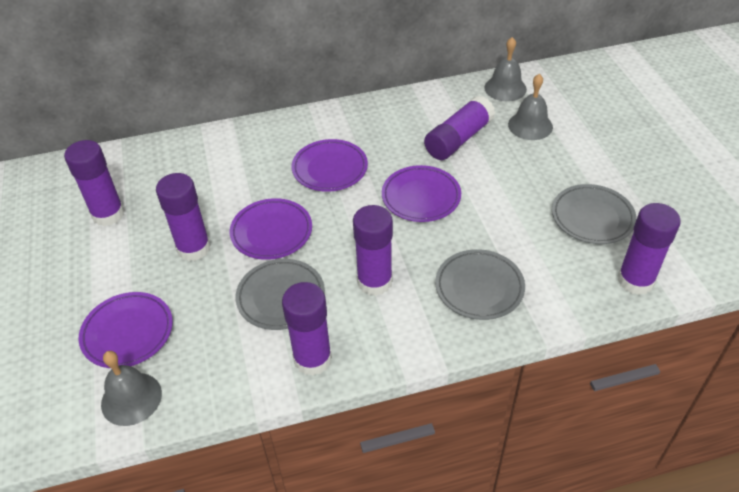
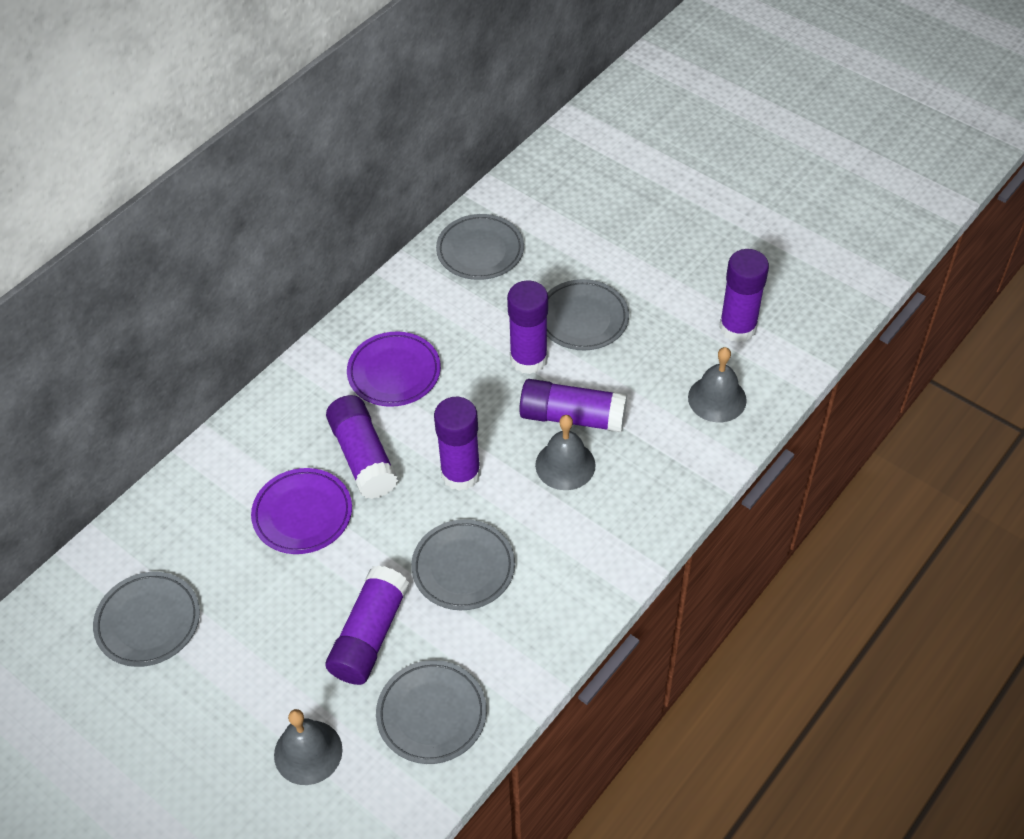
grey plate: 3 -> 5
purple plate: 4 -> 2

